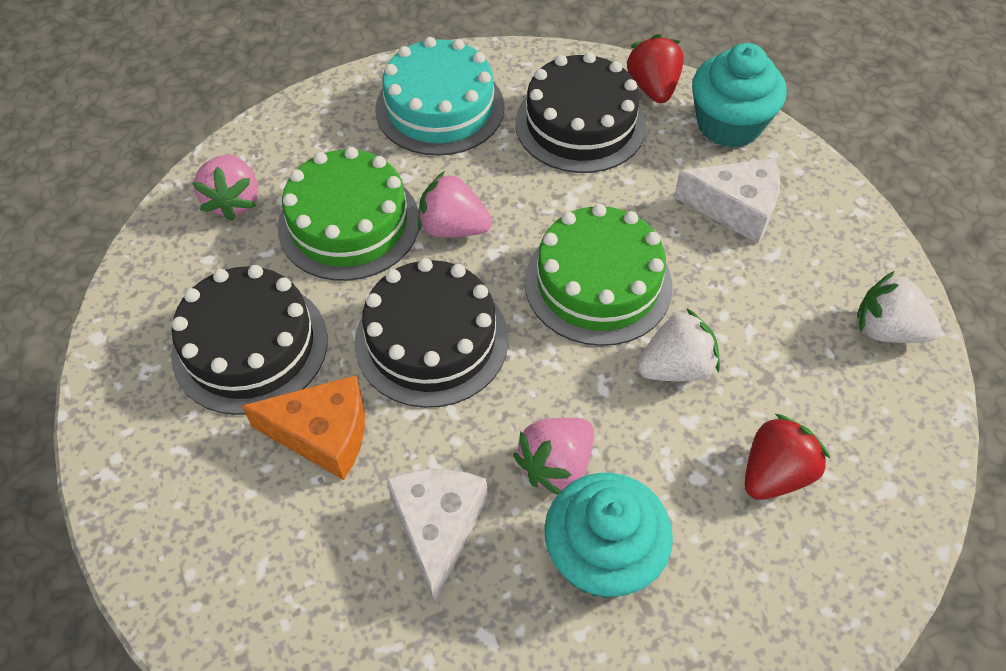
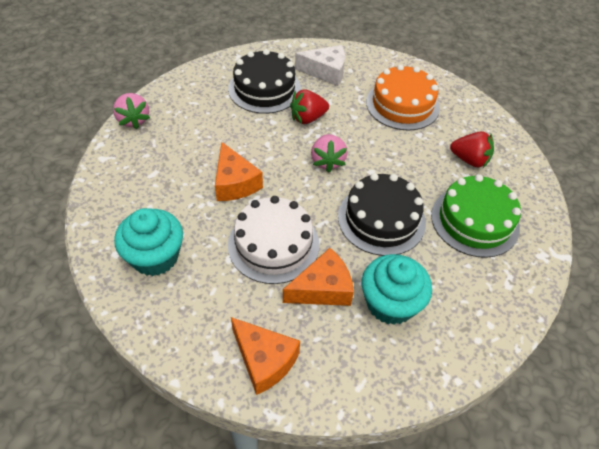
black cake: 3 -> 2
green cake: 2 -> 1
orange cake: 0 -> 1
orange cheese: 1 -> 3
pink strawberry: 3 -> 2
turquoise cake: 1 -> 0
white cake: 0 -> 1
white cheese: 2 -> 1
white strawberry: 2 -> 0

